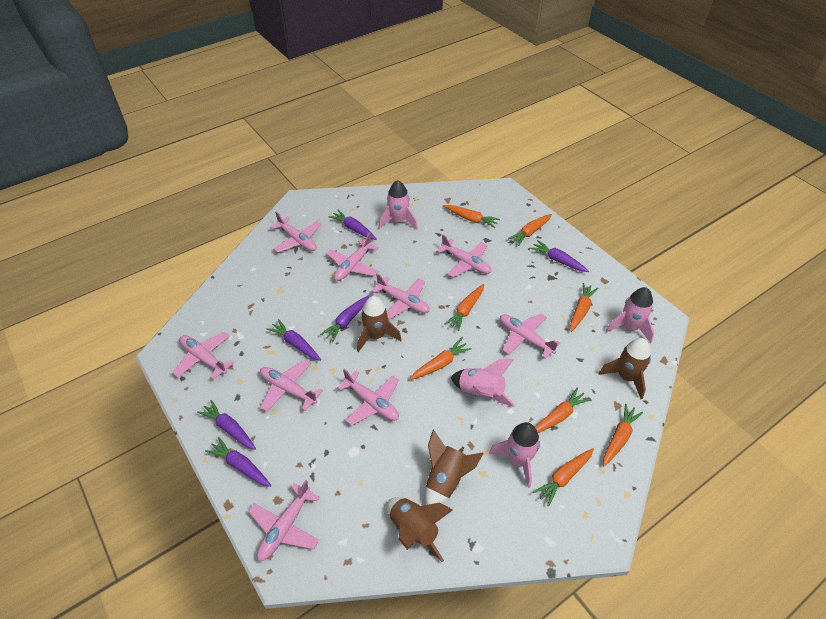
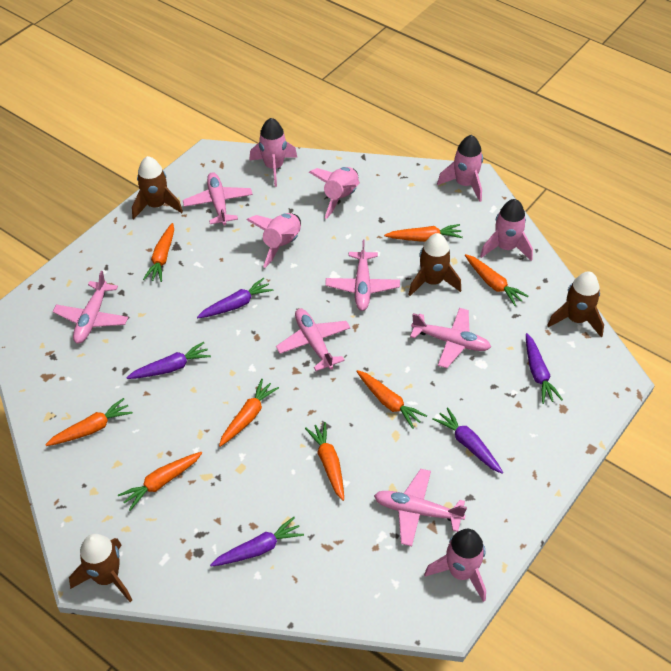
pink plane: 9 -> 6
pink rocket: 4 -> 6
purple carrot: 6 -> 5

